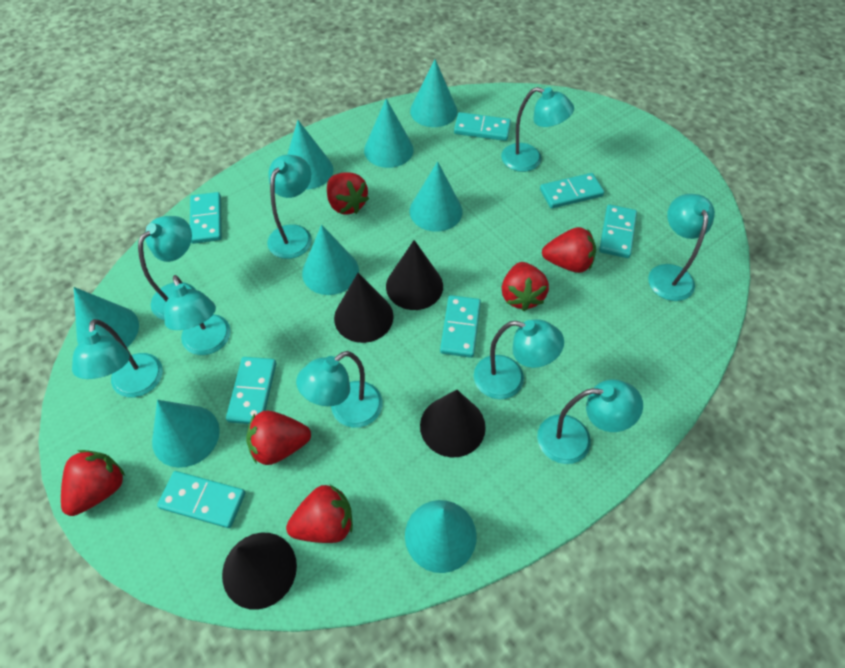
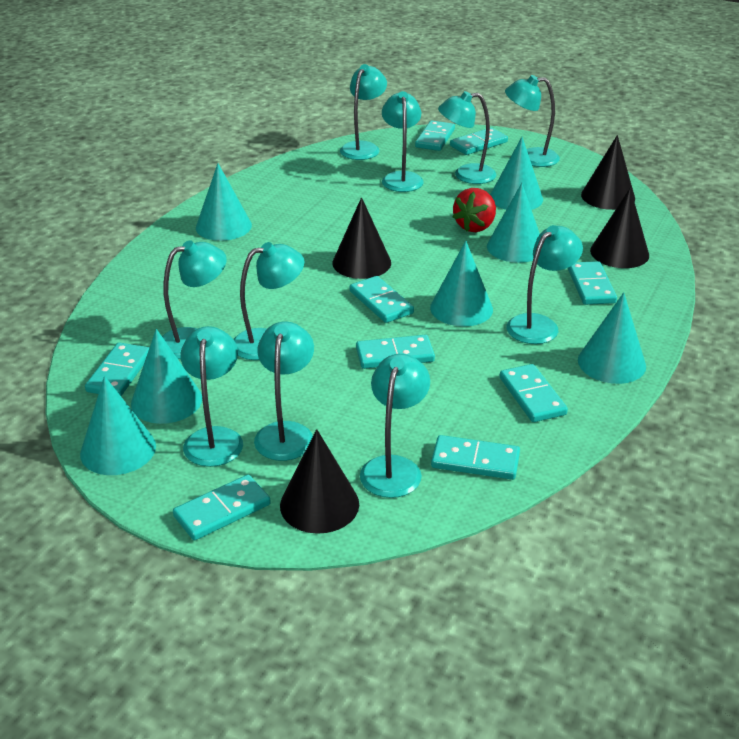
red strawberry: 6 -> 1
turquoise cone: 8 -> 7
turquoise domino: 7 -> 9
turquoise lamp: 9 -> 10

